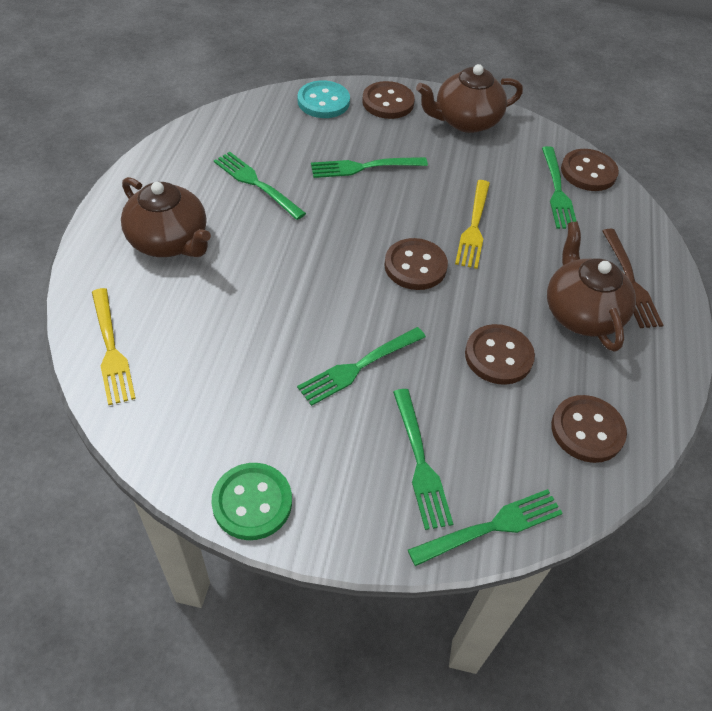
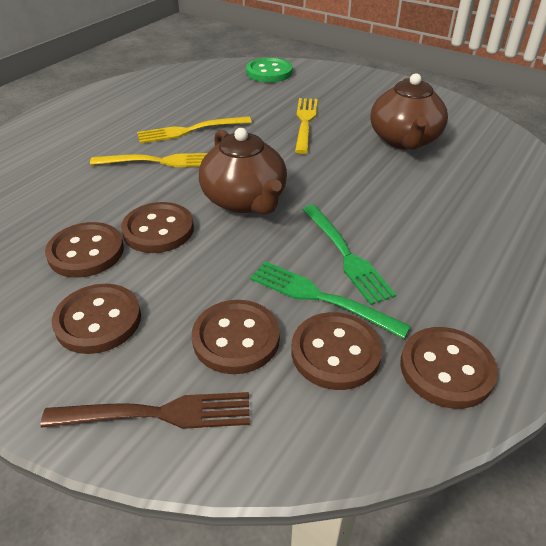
brown button: 5 -> 6
brown teapot: 3 -> 2
green fork: 6 -> 2
turquoise button: 1 -> 0
yellow fork: 2 -> 3

